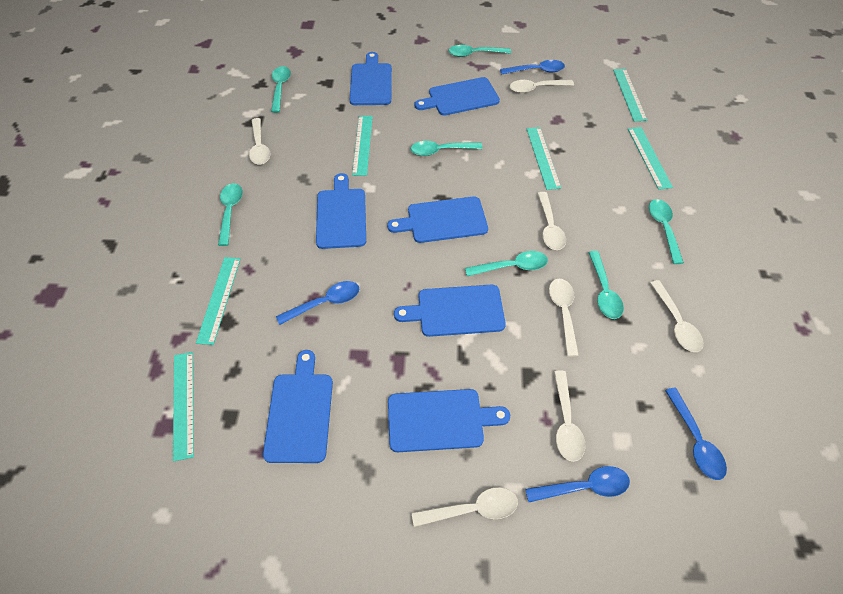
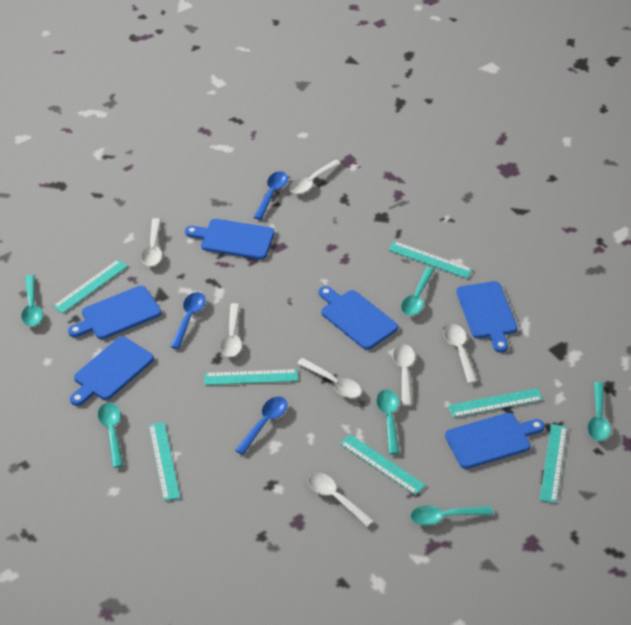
blue cutting board: 7 -> 6
blue spoon: 4 -> 3
turquoise ruler: 6 -> 7
turquoise spoon: 7 -> 6

